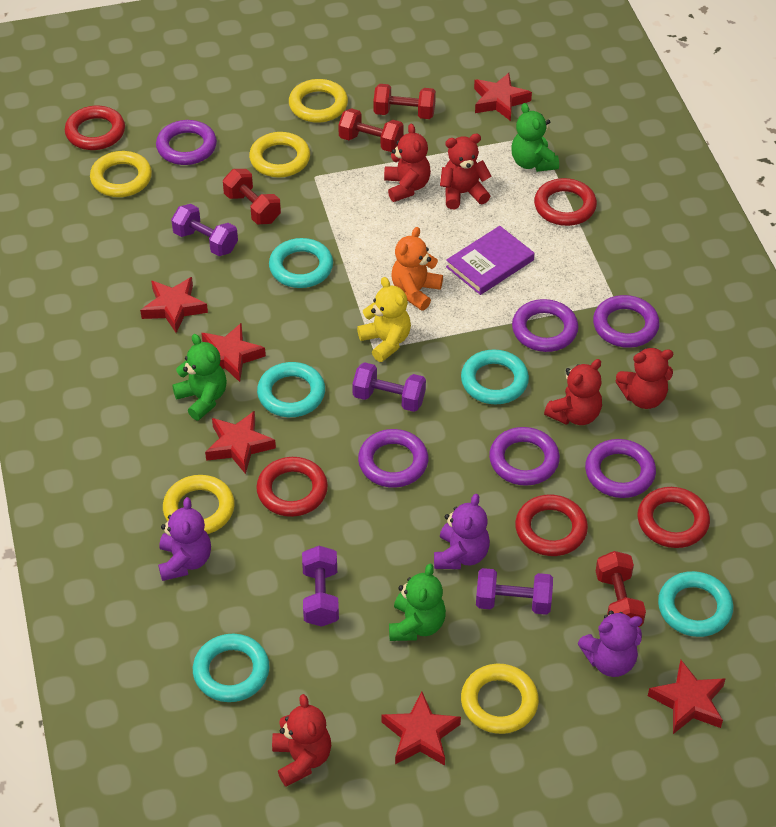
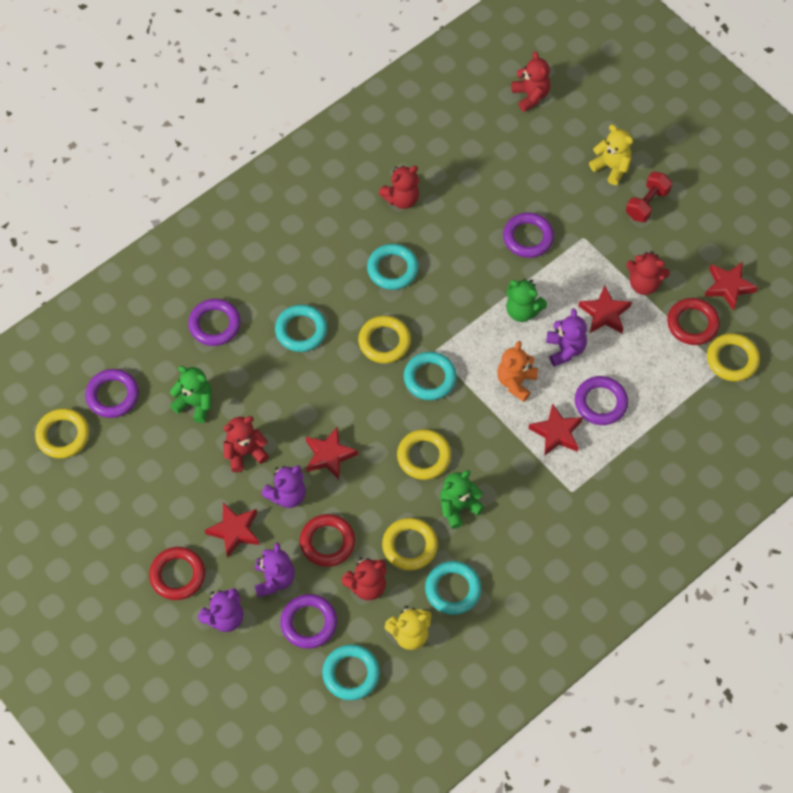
purple book: 1 -> 0
purple dumbbell: 4 -> 0
purple ring: 6 -> 5
purple teddy bear: 3 -> 4
red dumbbell: 4 -> 1
red ring: 5 -> 3
red star: 6 -> 5
yellow teddy bear: 1 -> 2

